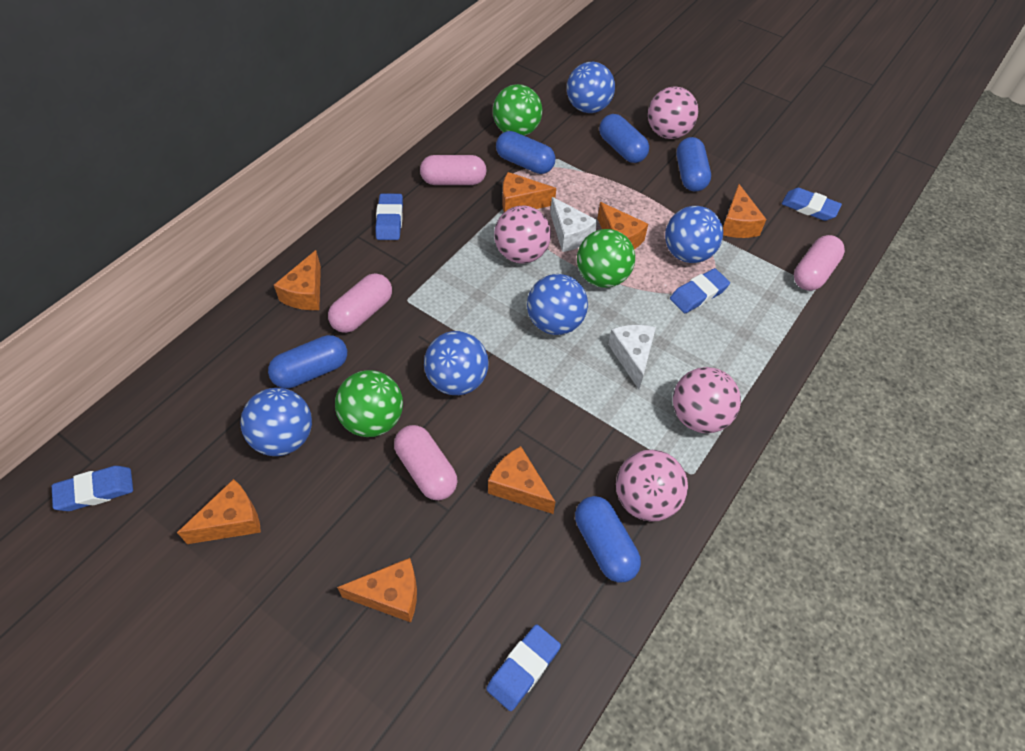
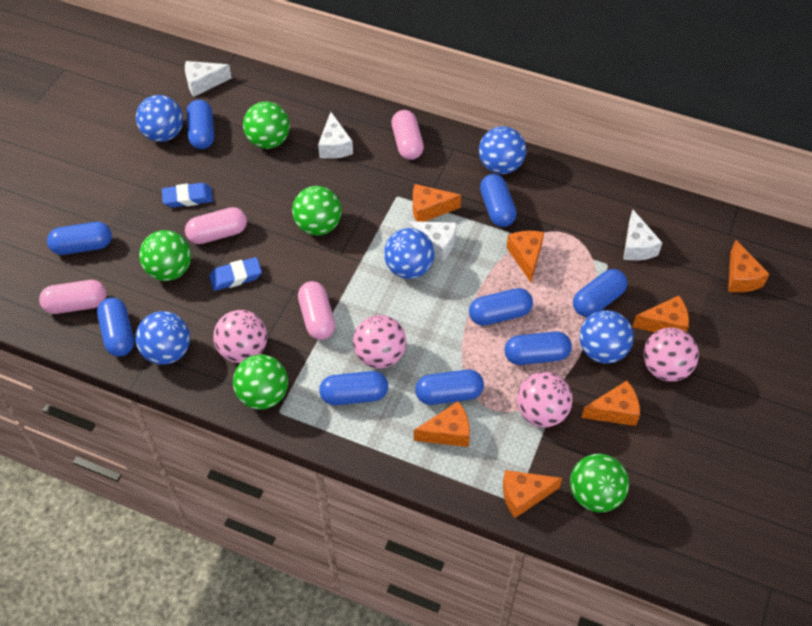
blue capsule: 5 -> 9
blue eraser: 5 -> 2
green ball: 3 -> 5
white cheese: 2 -> 4

